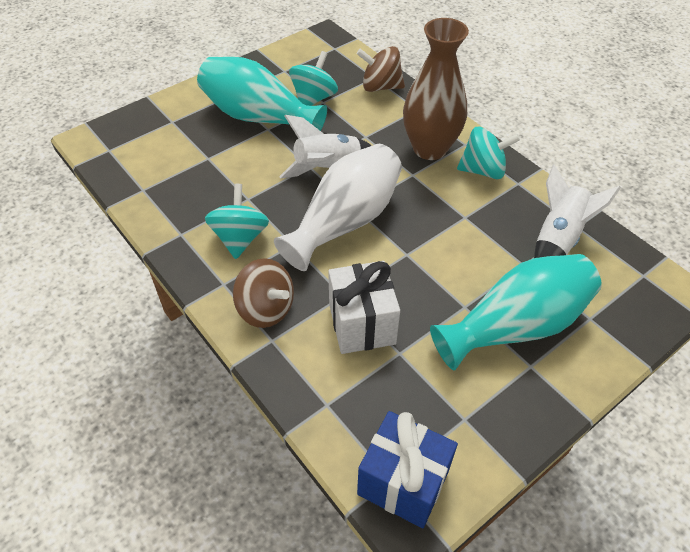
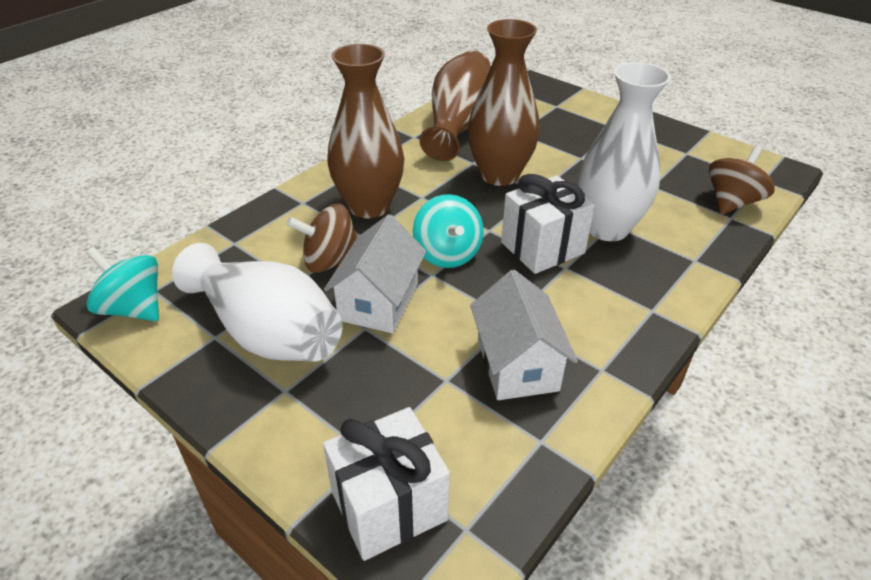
blue gift: 1 -> 0
brown vase: 1 -> 3
turquoise spinning top: 3 -> 2
turquoise vase: 2 -> 0
white gift: 1 -> 2
white house: 0 -> 2
white rocket: 2 -> 0
white vase: 1 -> 2

